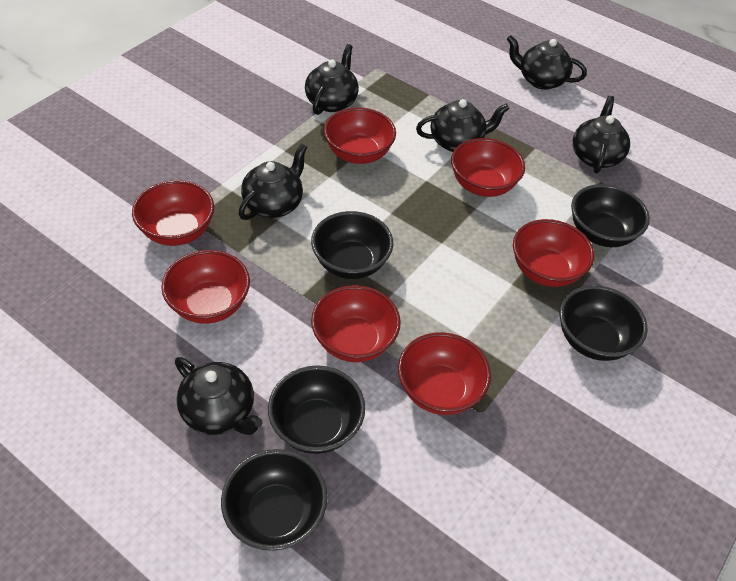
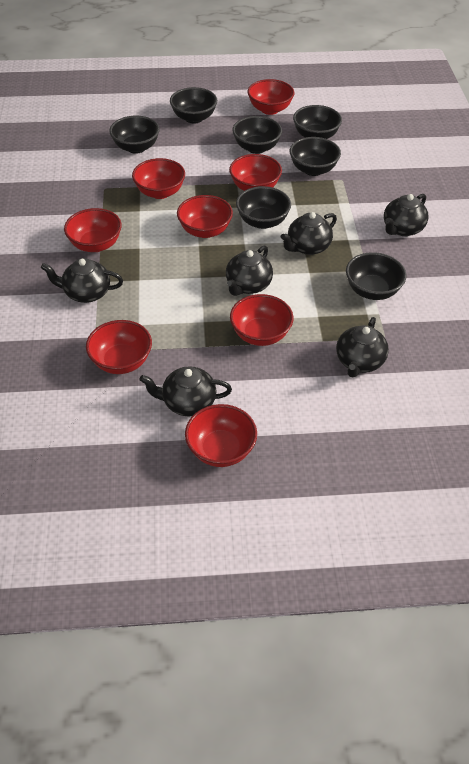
black bowl: 5 -> 7
red bowl: 7 -> 8

